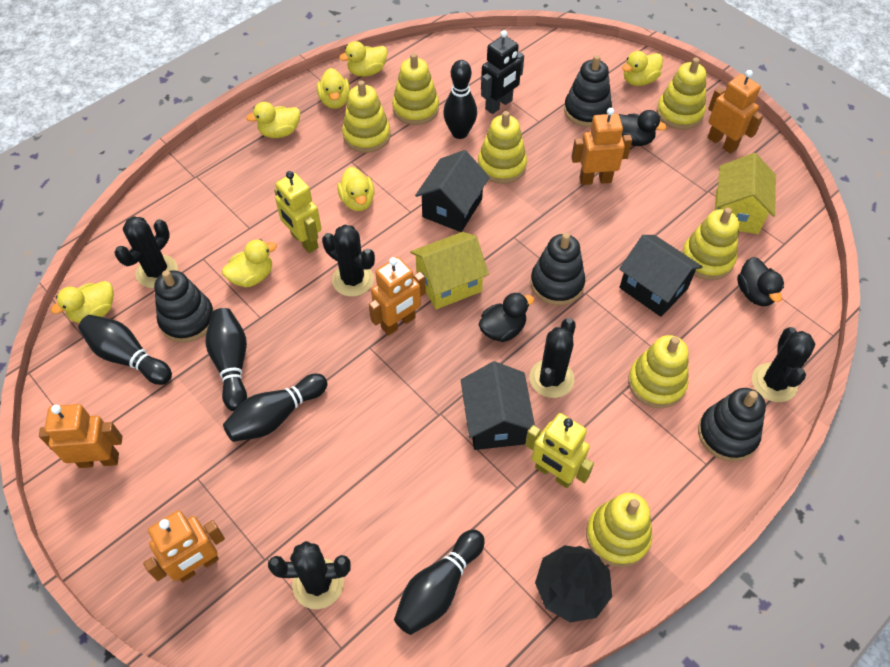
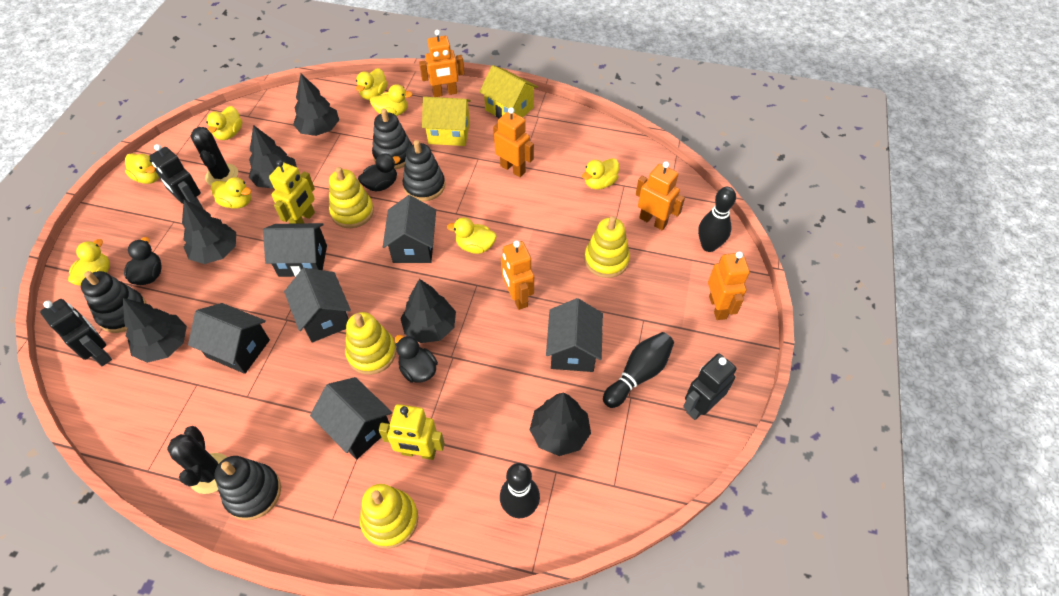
black bowling pin: 5 -> 3
black cactus: 5 -> 2
black house: 3 -> 6
black robot: 1 -> 3
black tree: 1 -> 6
yellow duck: 7 -> 8
yellow stacking toy: 7 -> 4

